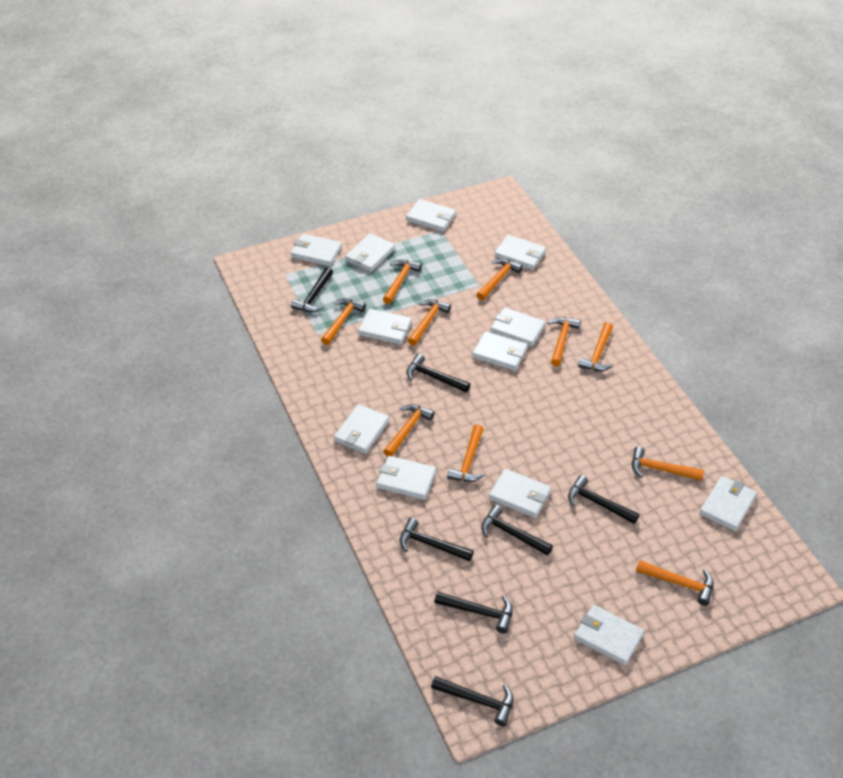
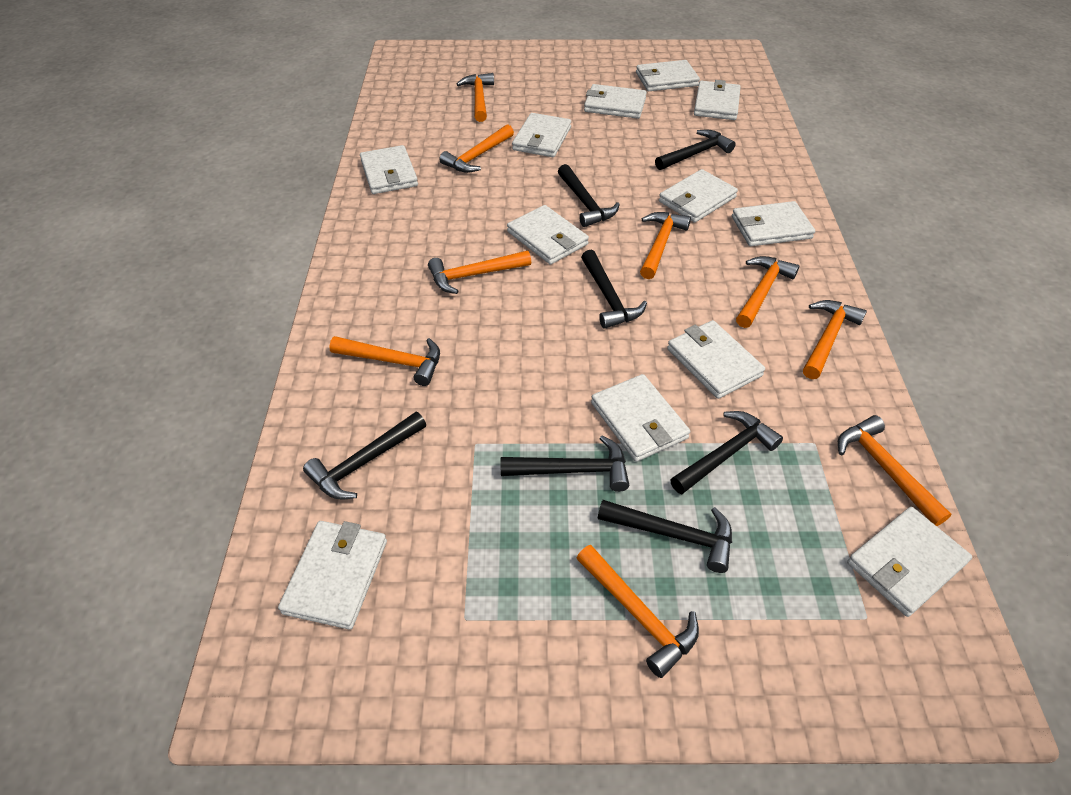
orange hammer: 10 -> 9

